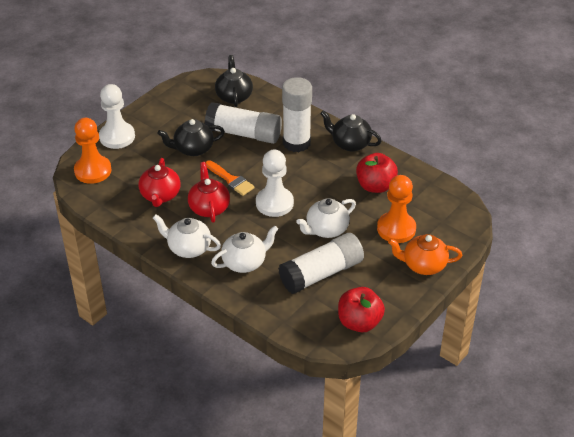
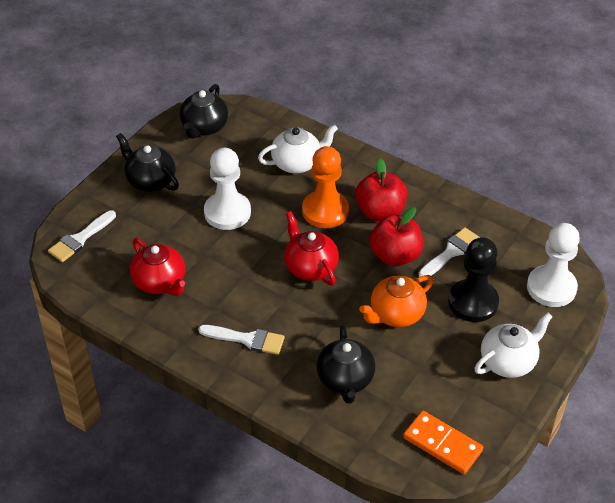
black pawn: 0 -> 1
orange brush: 1 -> 0
orange domino: 0 -> 1
orange pawn: 2 -> 1
white brush: 0 -> 3
white glue stick: 3 -> 0
white teapot: 3 -> 2

